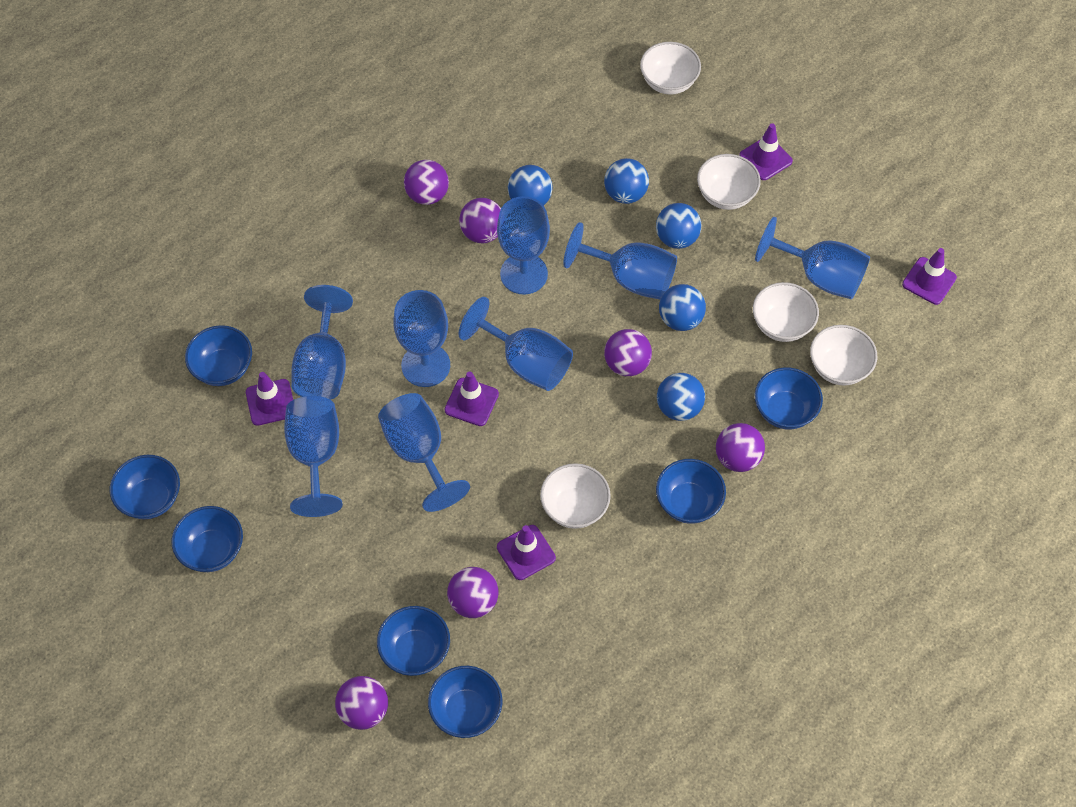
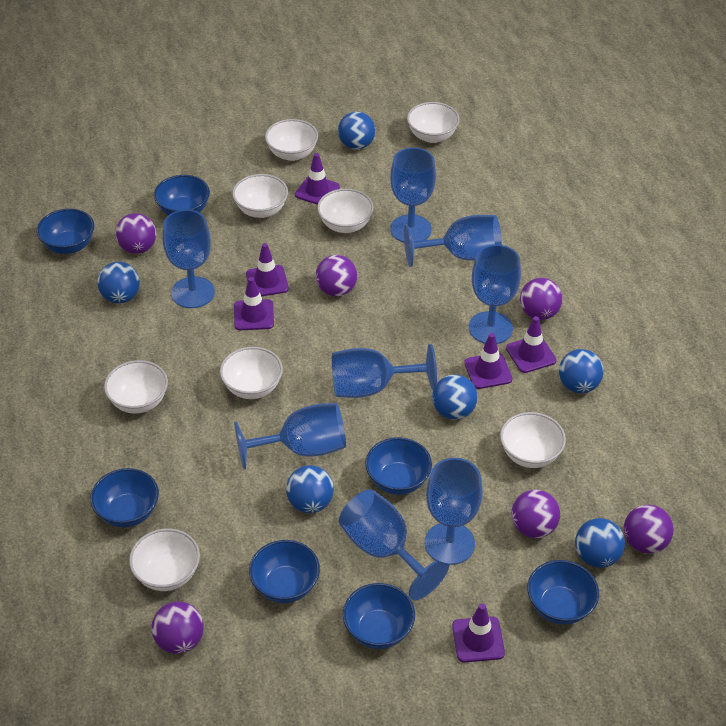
blue ball: 5 -> 6
purple traffic cone: 5 -> 6
white bowl: 5 -> 8

